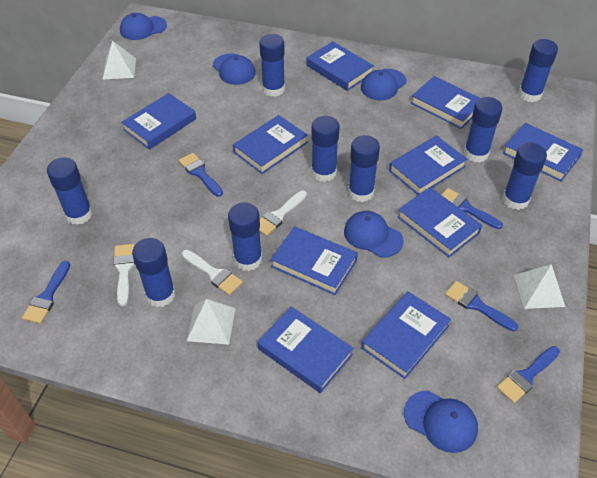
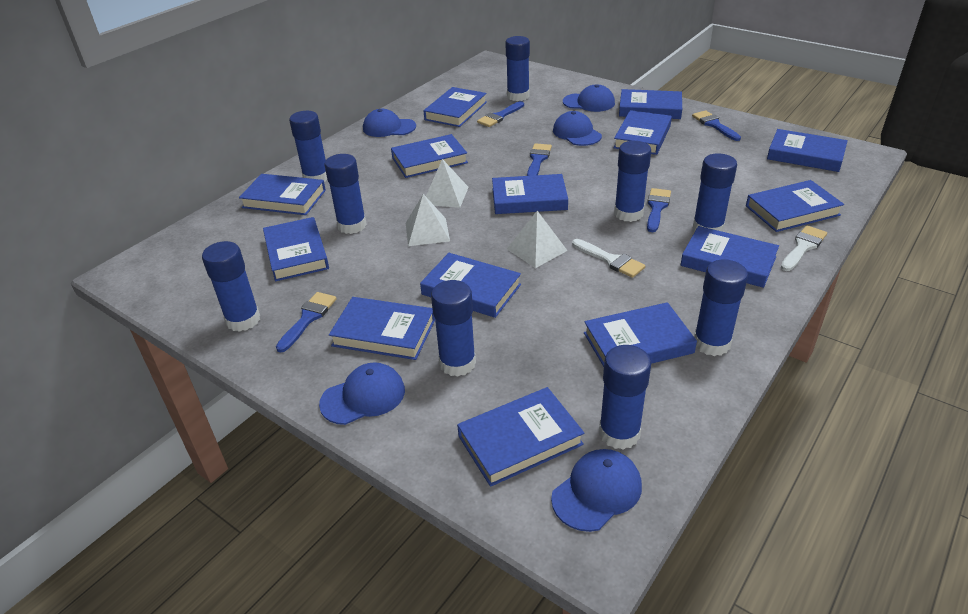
blue book: 10 -> 14
white brush: 3 -> 2

